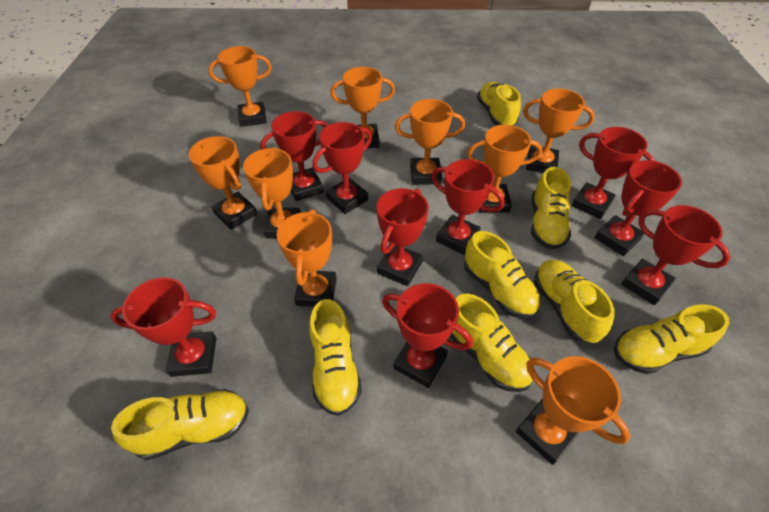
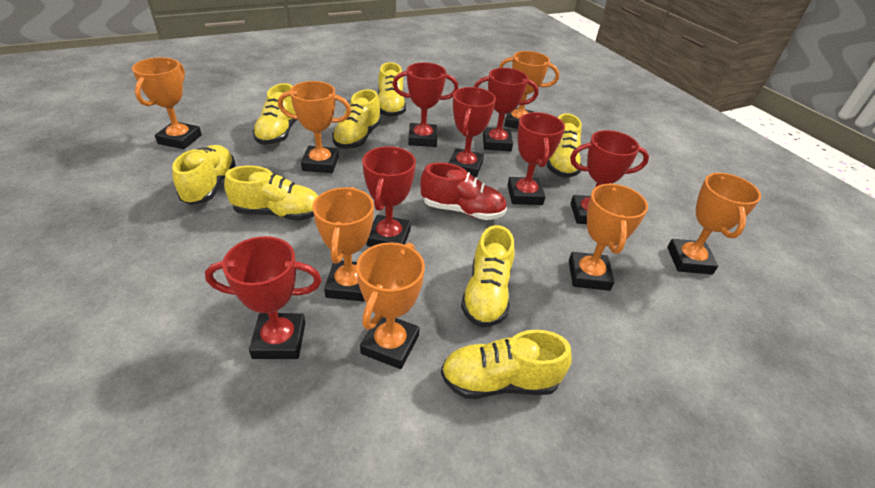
orange trophy: 9 -> 7
red shoe: 0 -> 1
red trophy: 9 -> 7

